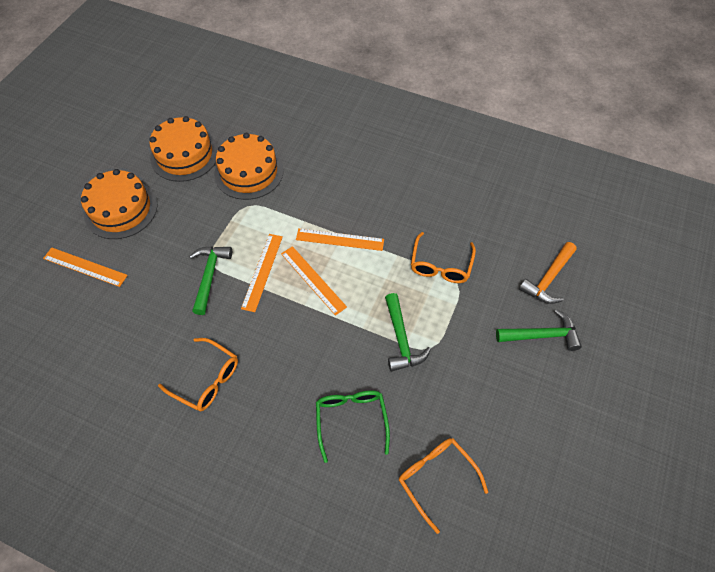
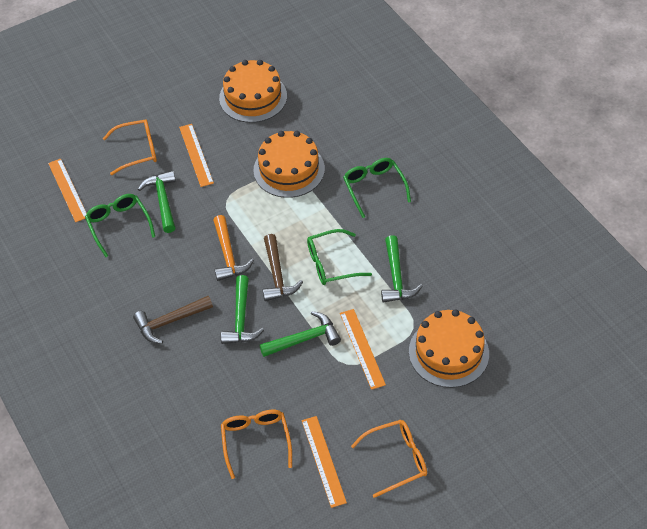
brown hammer: 0 -> 2
green glasses: 1 -> 3
green hammer: 3 -> 4

